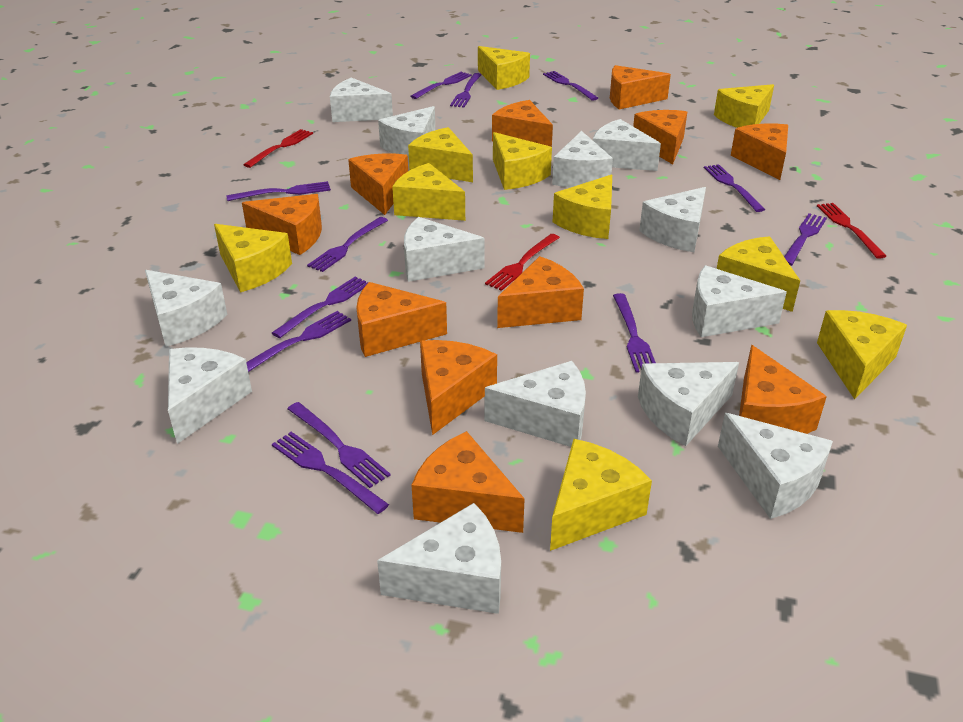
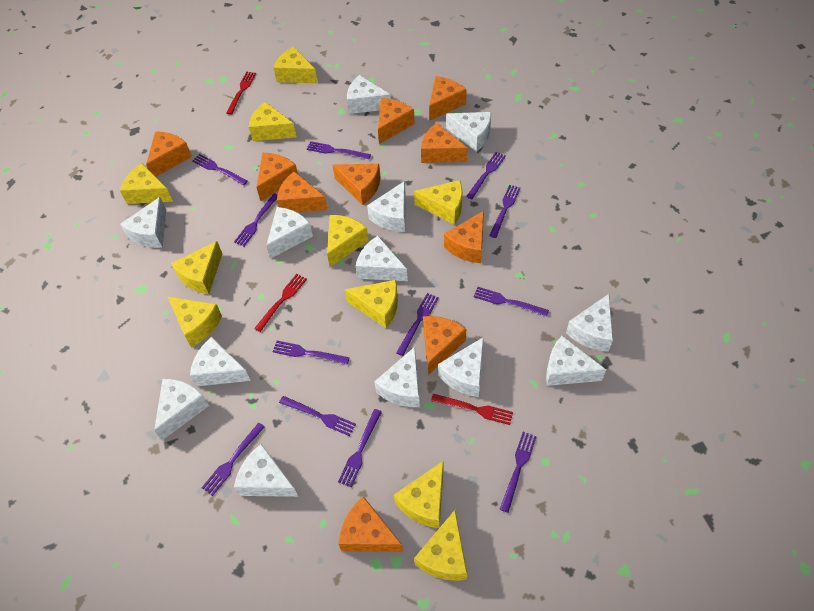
orange cheese: 11 -> 10

